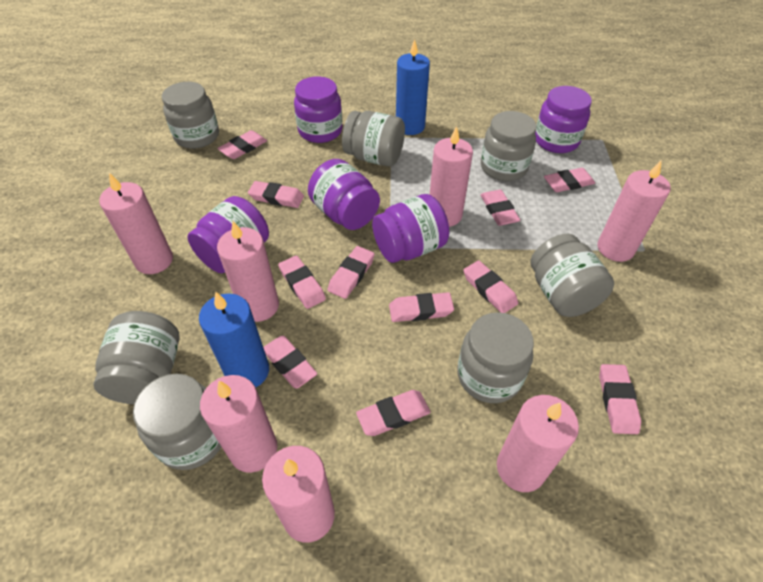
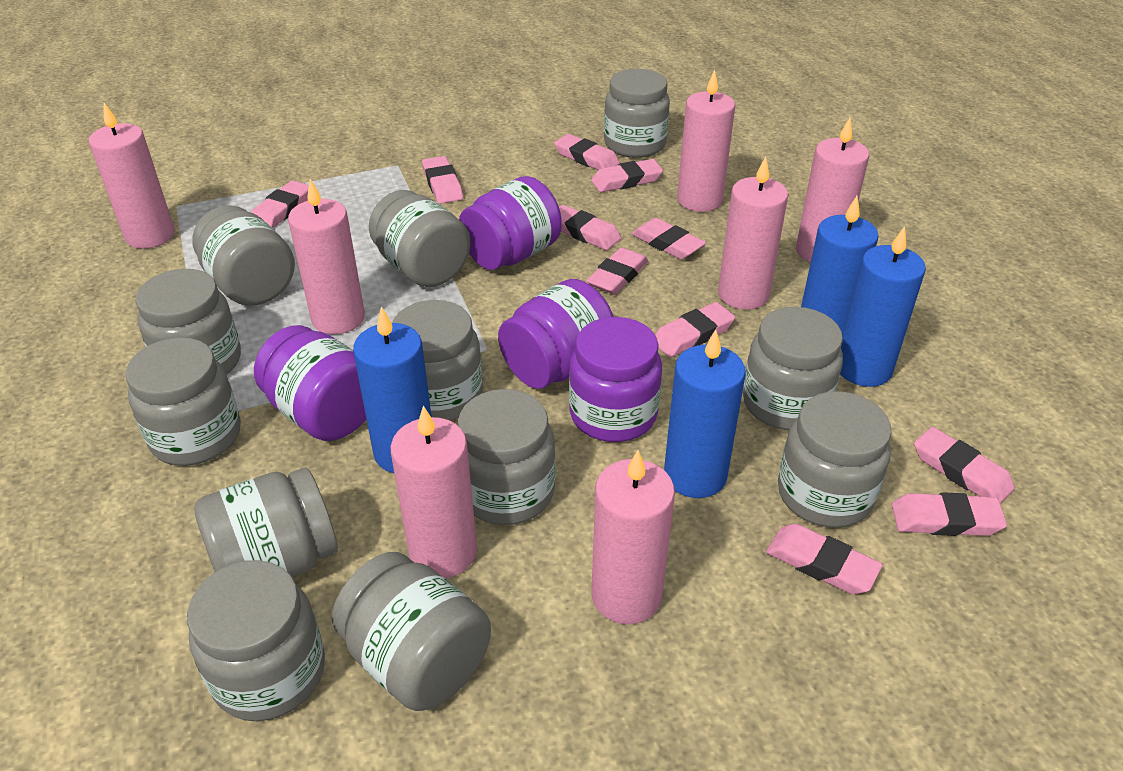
blue candle: 2 -> 4
grey jar: 7 -> 12
purple jar: 5 -> 4

